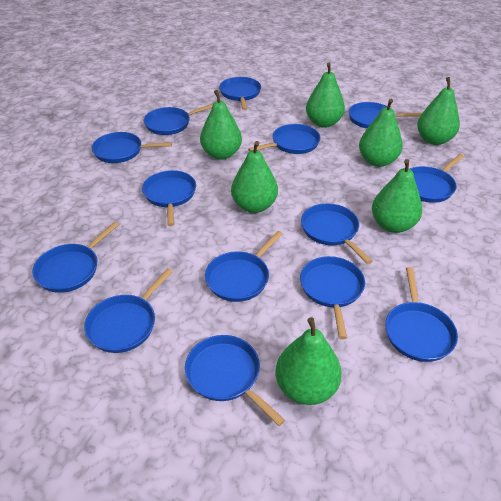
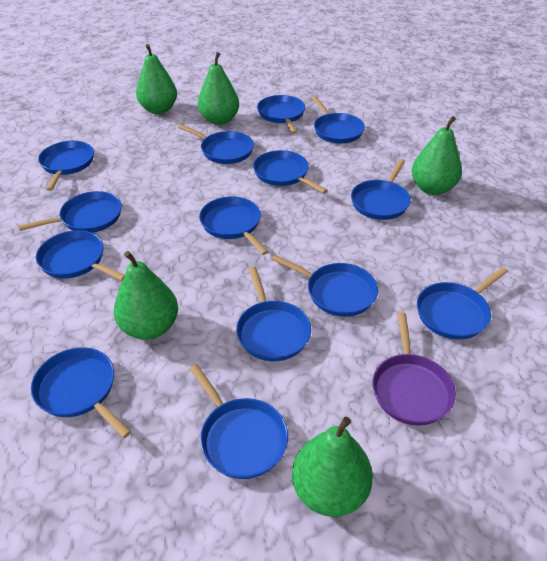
green pear: 7 -> 5
purple pan: 0 -> 1

